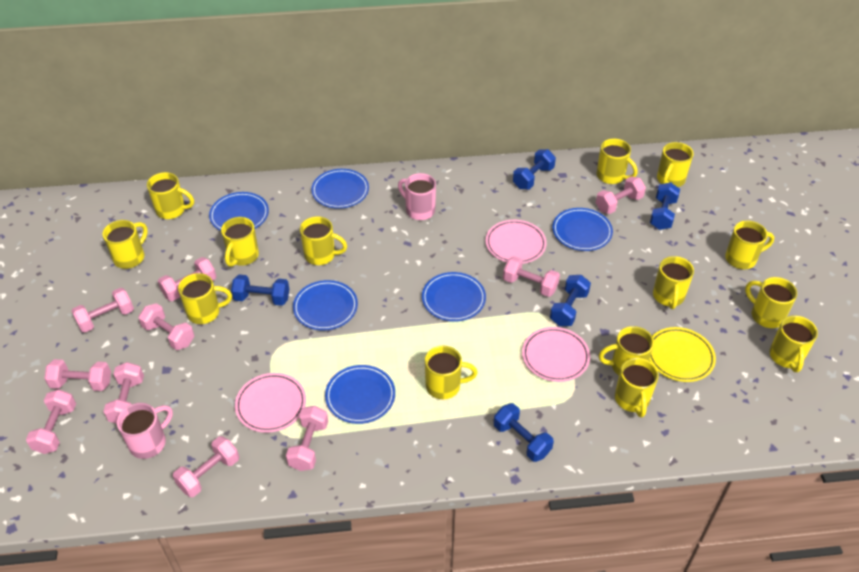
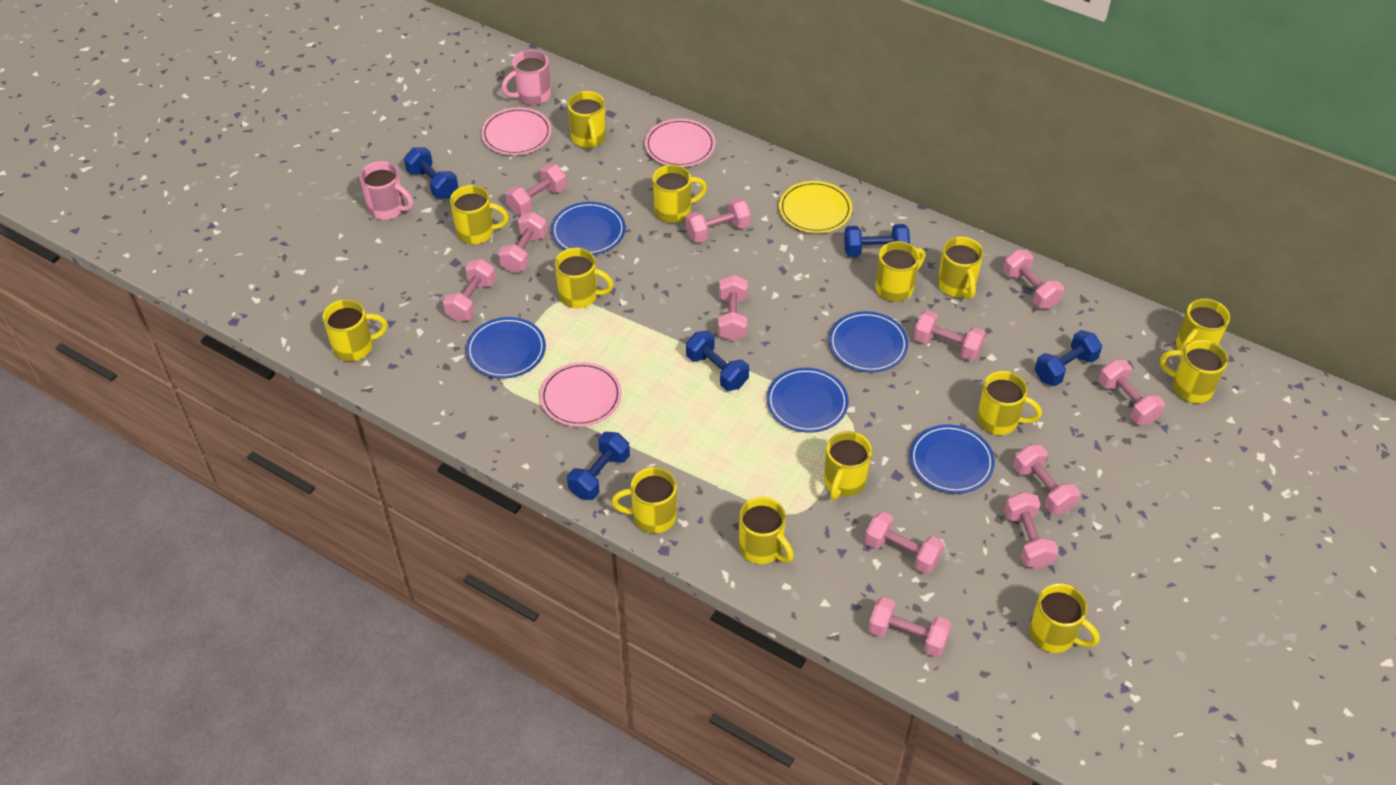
blue plate: 6 -> 5
pink dumbbell: 10 -> 12

